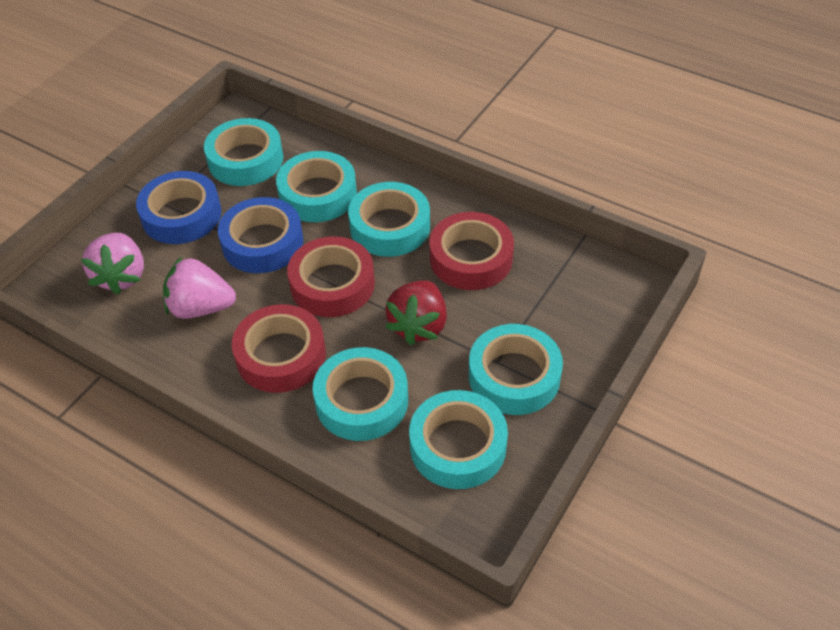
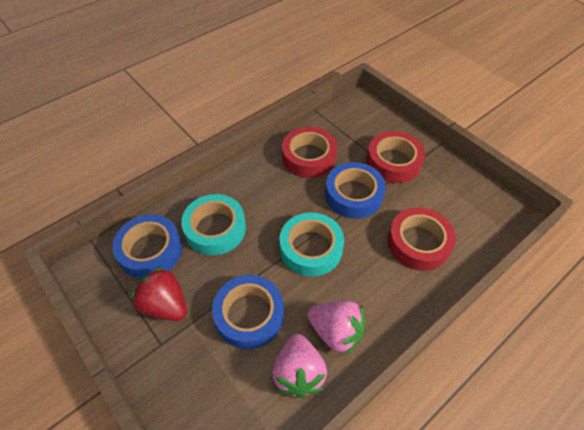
blue tape: 2 -> 3
turquoise tape: 6 -> 2

